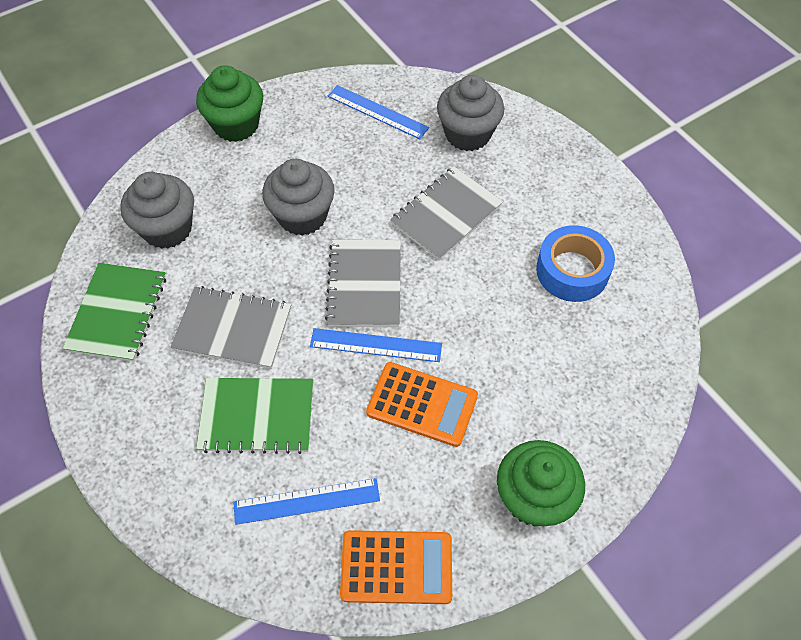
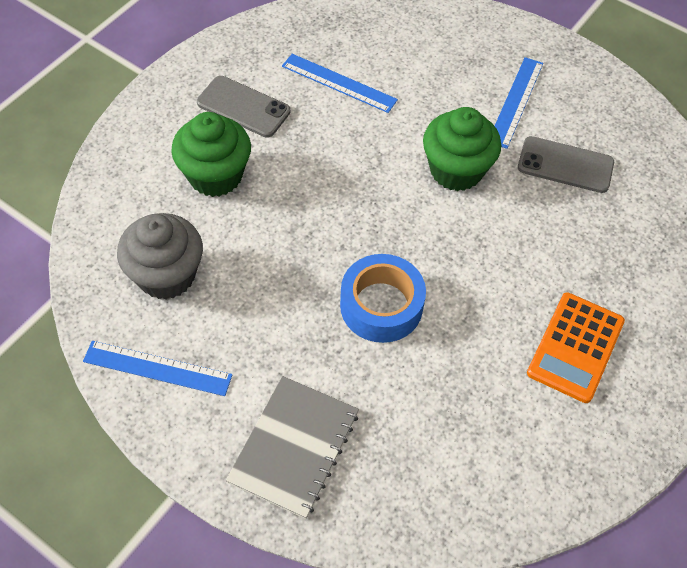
green notebook: 2 -> 0
grey cupcake: 3 -> 1
grey notebook: 3 -> 1
grey phone: 0 -> 2
orange calculator: 2 -> 1

